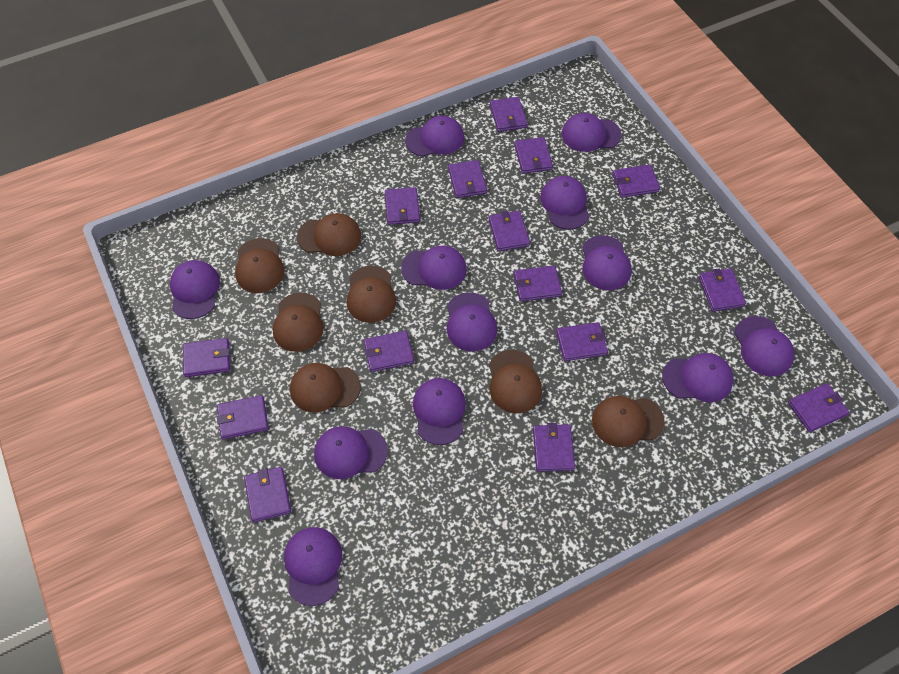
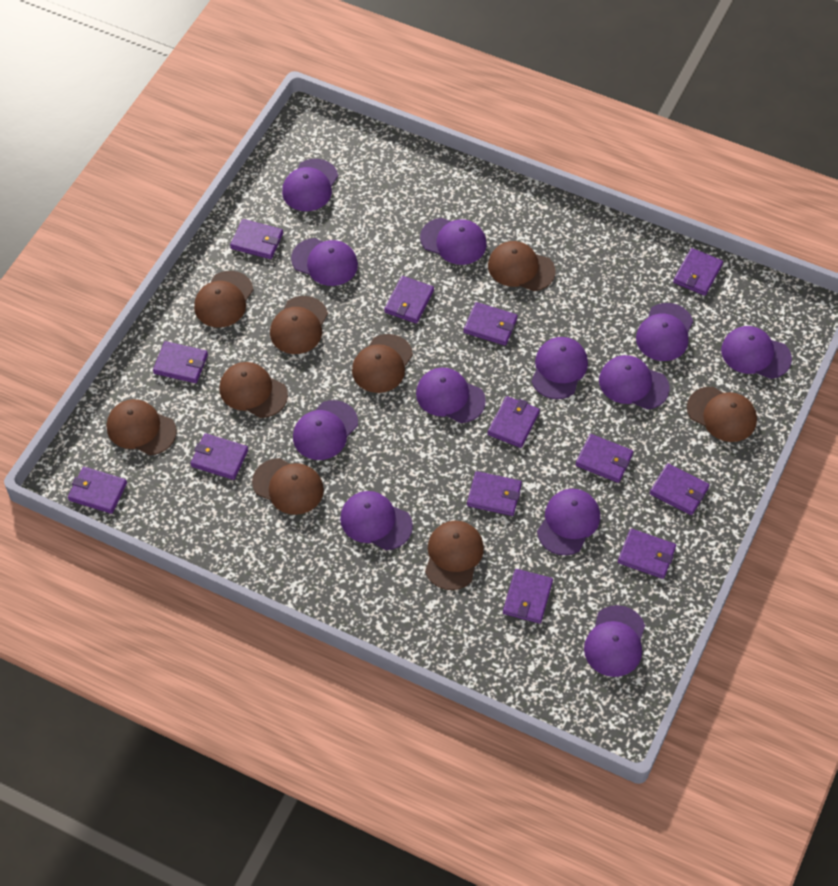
brown cap: 7 -> 9
purple wallet: 15 -> 13

